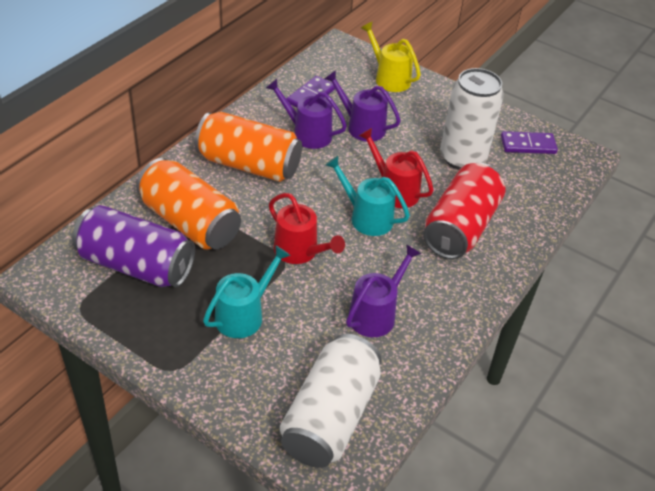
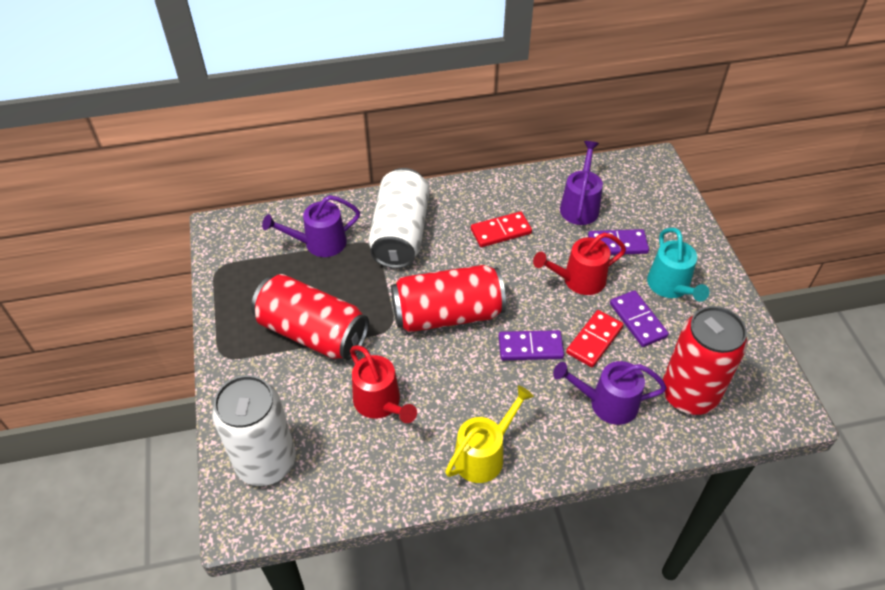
orange can: 2 -> 0
purple can: 1 -> 0
purple domino: 2 -> 3
red can: 1 -> 3
red domino: 0 -> 2
turquoise watering can: 2 -> 1

